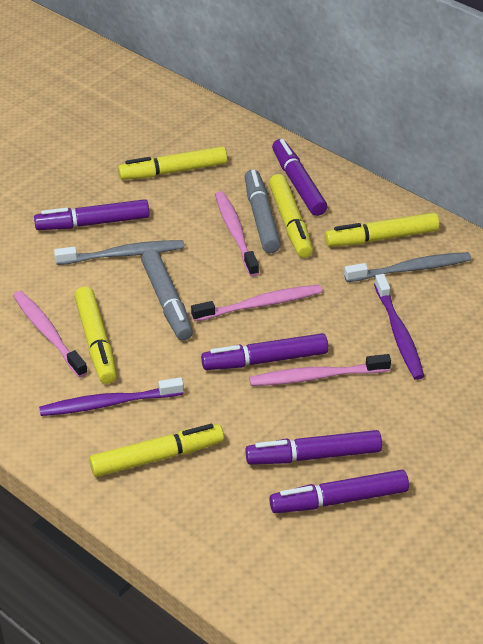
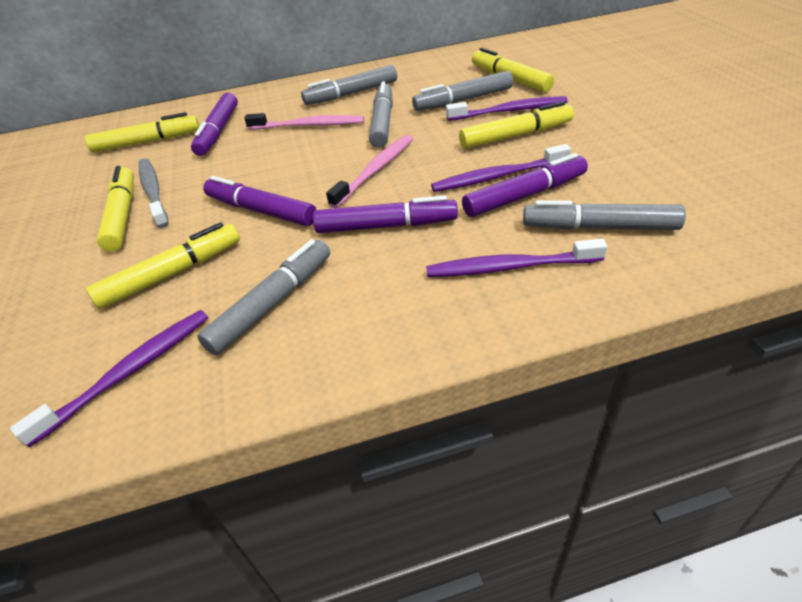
grey marker: 2 -> 5
grey toothbrush: 2 -> 1
pink toothbrush: 4 -> 2
purple marker: 5 -> 4
purple toothbrush: 2 -> 4

